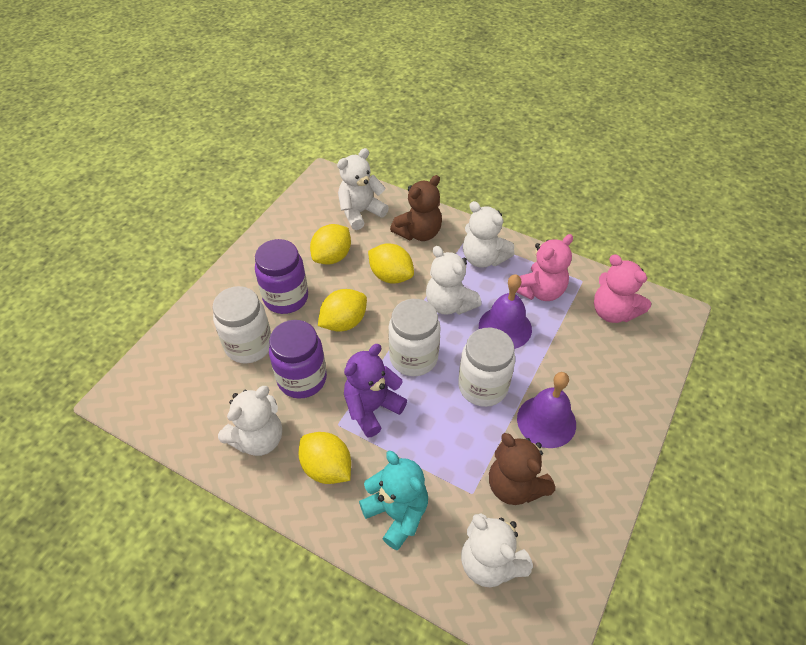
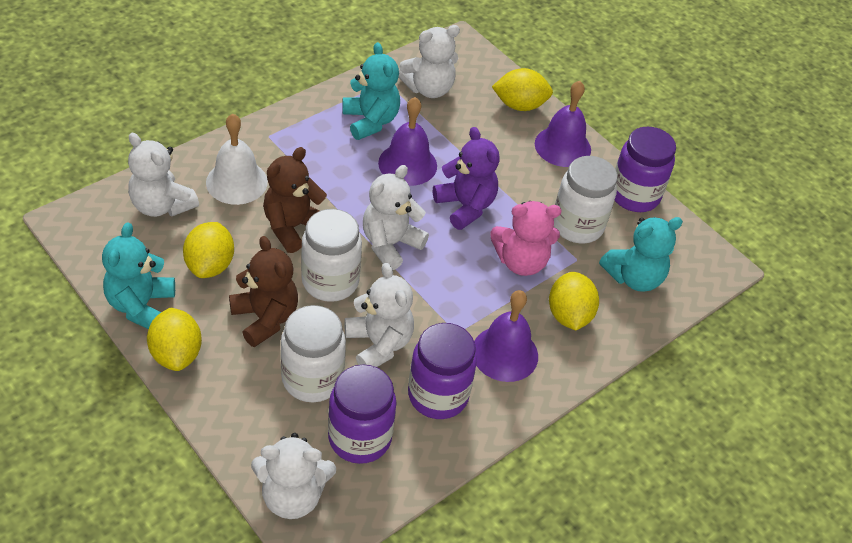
pink teddy bear: 2 -> 1
purple bell: 2 -> 3
purple jar: 2 -> 3
turquoise teddy bear: 1 -> 3
white bell: 0 -> 1

